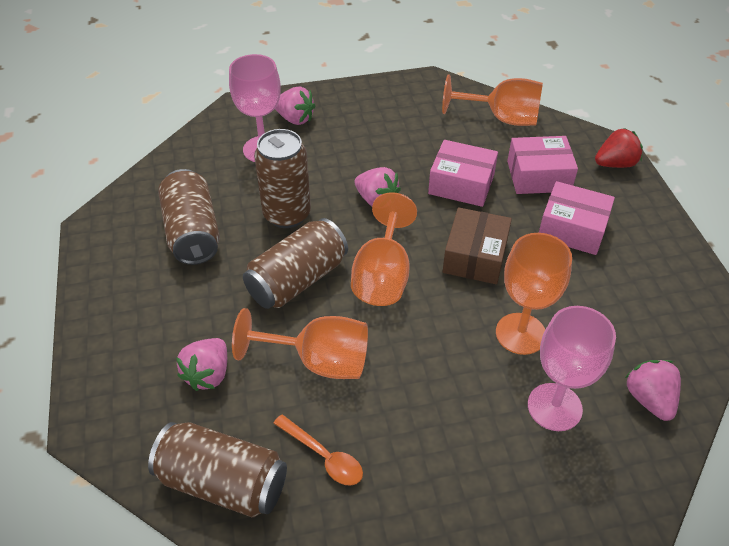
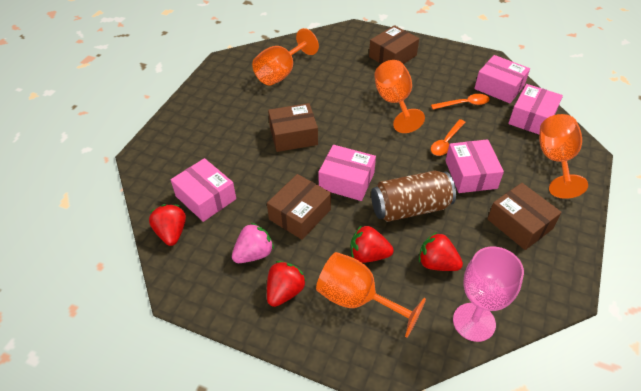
brown box: 1 -> 4
brown can: 4 -> 1
orange spoon: 1 -> 2
pink box: 3 -> 5
pink goblet: 2 -> 1
pink strawberry: 4 -> 1
red strawberry: 1 -> 4

